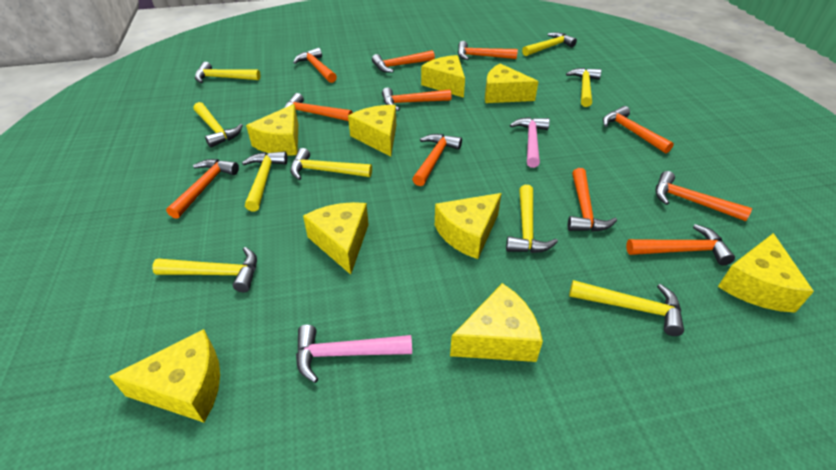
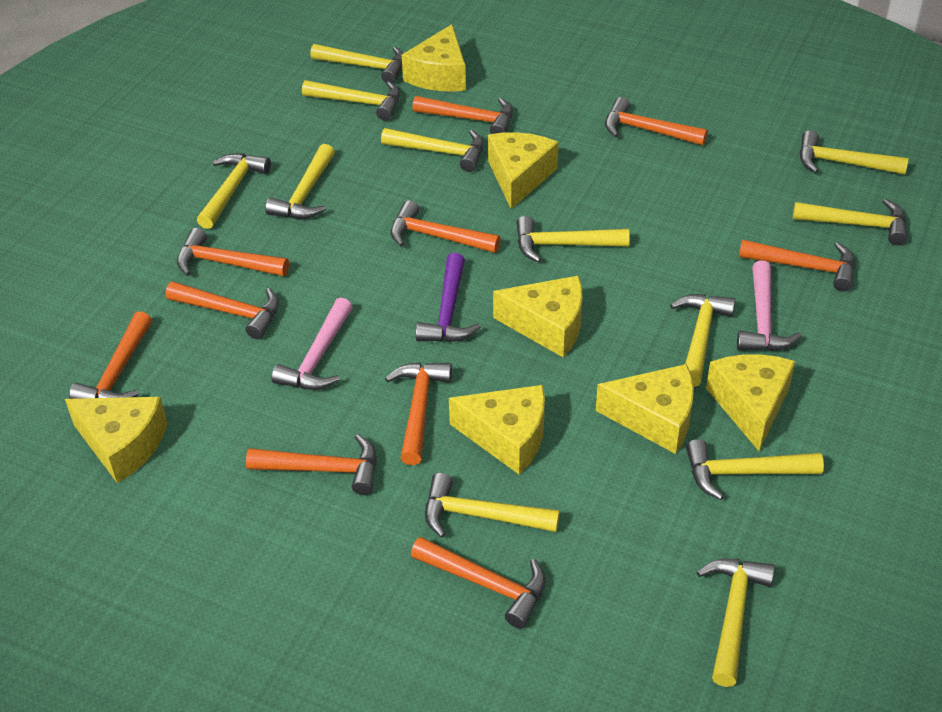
orange hammer: 11 -> 10
purple hammer: 0 -> 1
yellow cheese: 9 -> 7
yellow hammer: 9 -> 12

